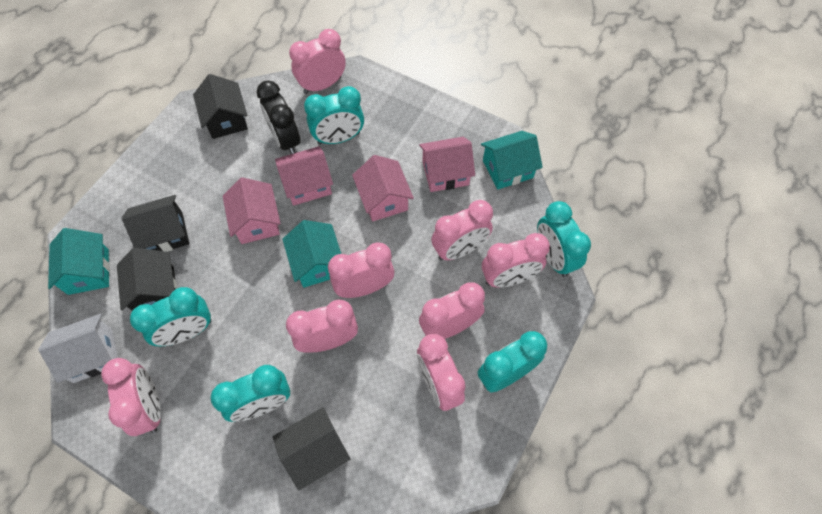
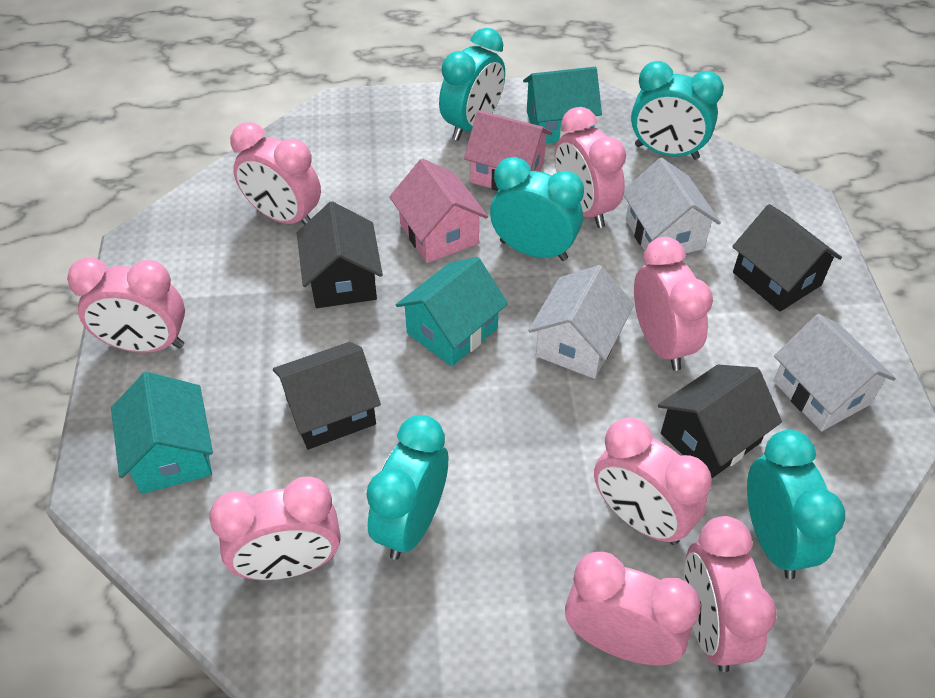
black clock: 1 -> 0
pink house: 4 -> 2
white house: 1 -> 3

